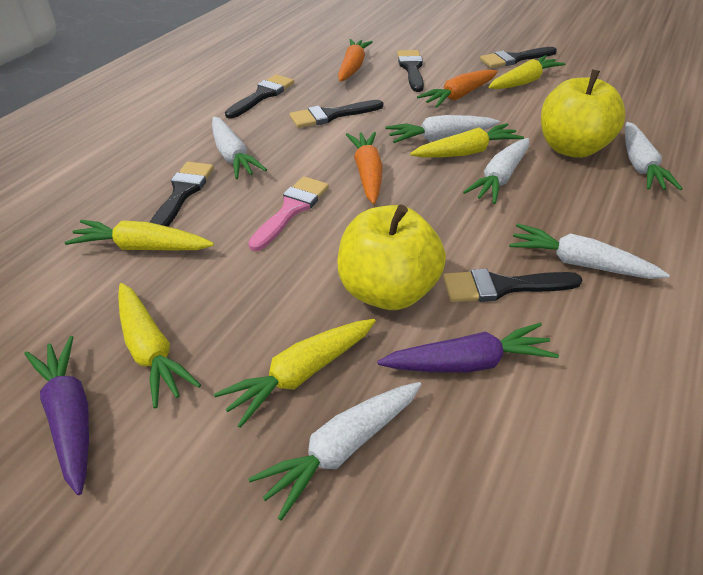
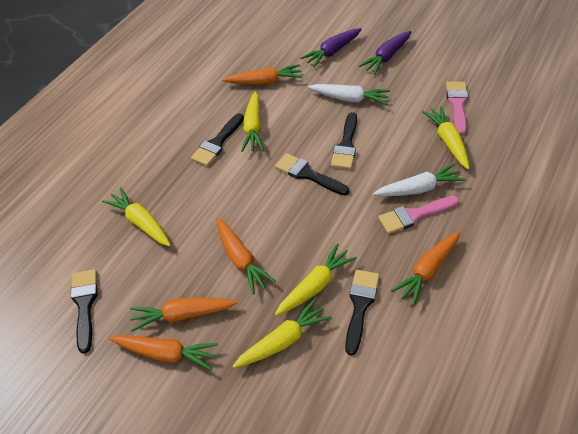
black brush: 6 -> 5
orange carrot: 3 -> 5
pink brush: 1 -> 2
white carrot: 6 -> 2
yellow apple: 2 -> 0

